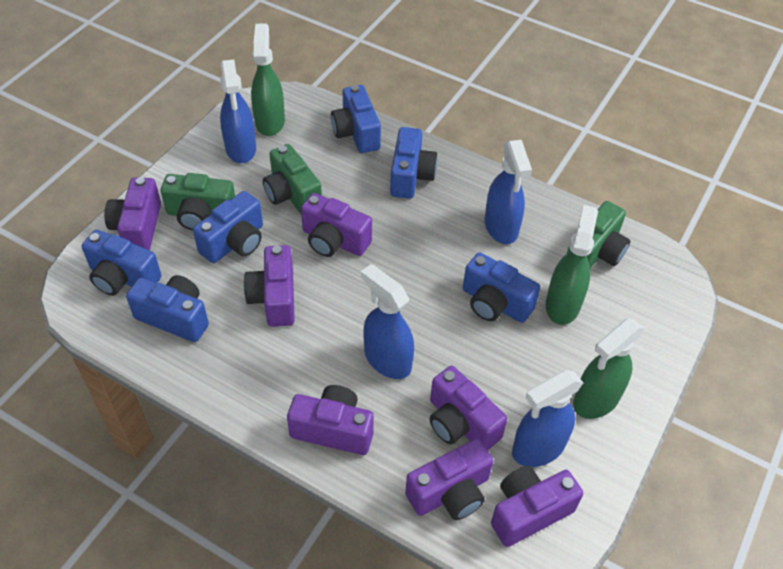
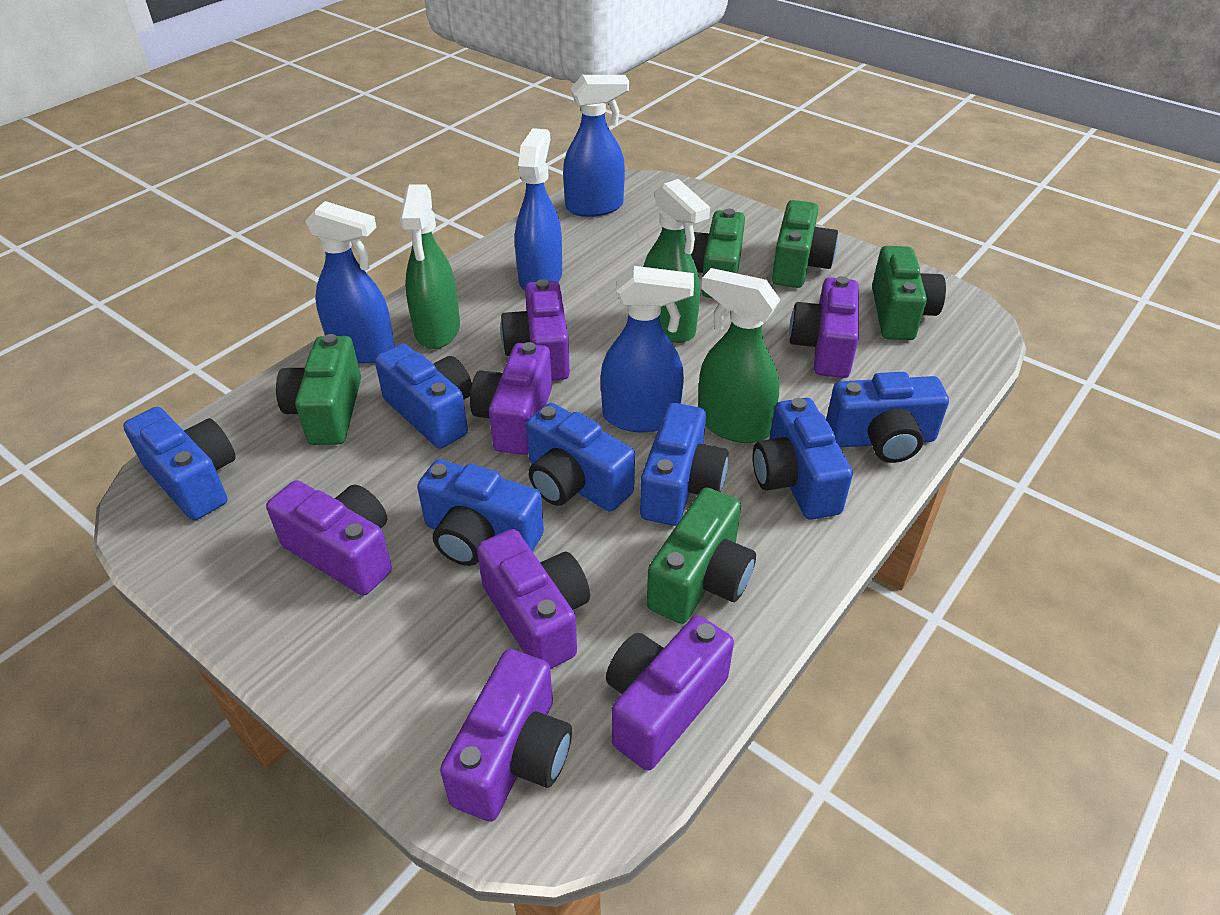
blue camera: 6 -> 7
green camera: 3 -> 5

